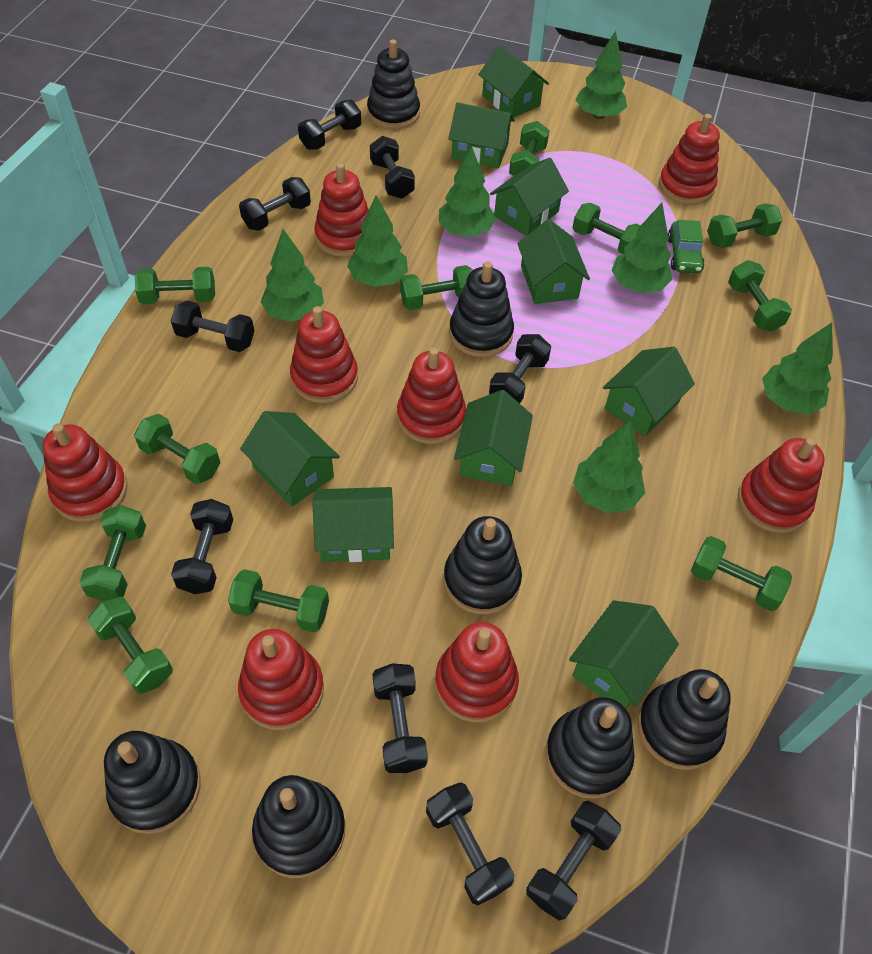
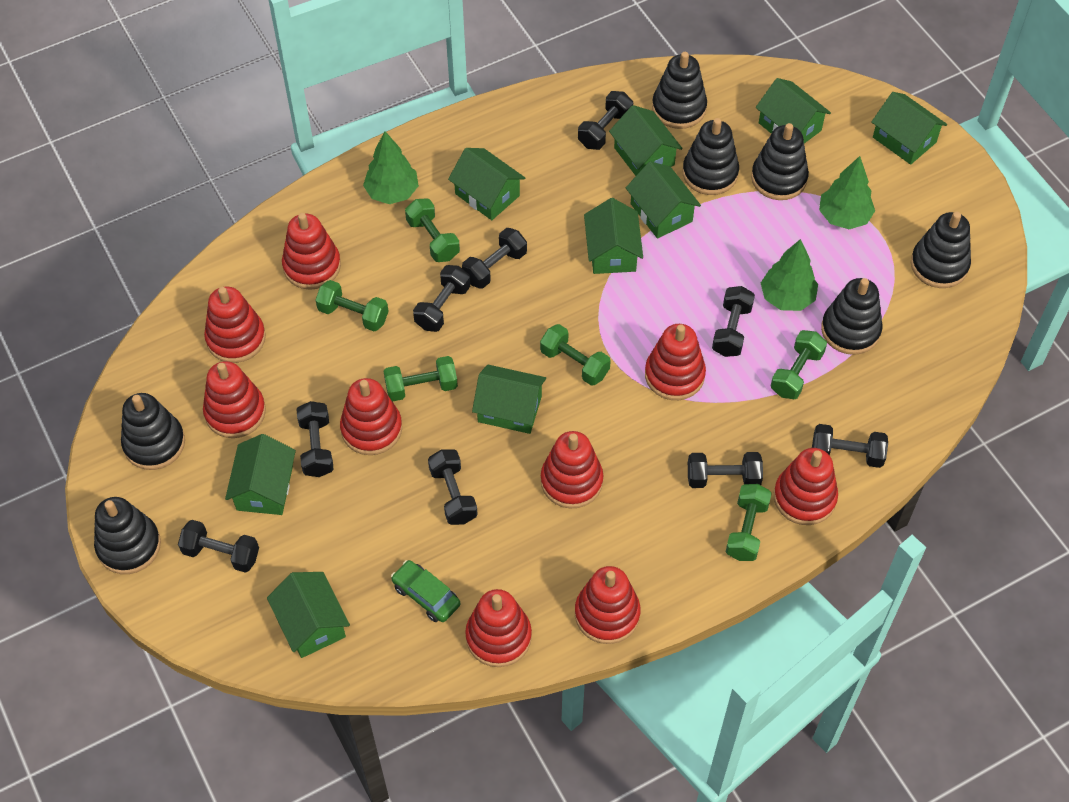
green dumbbell: 11 -> 6
green tree: 7 -> 3
red stacking toy: 8 -> 9

